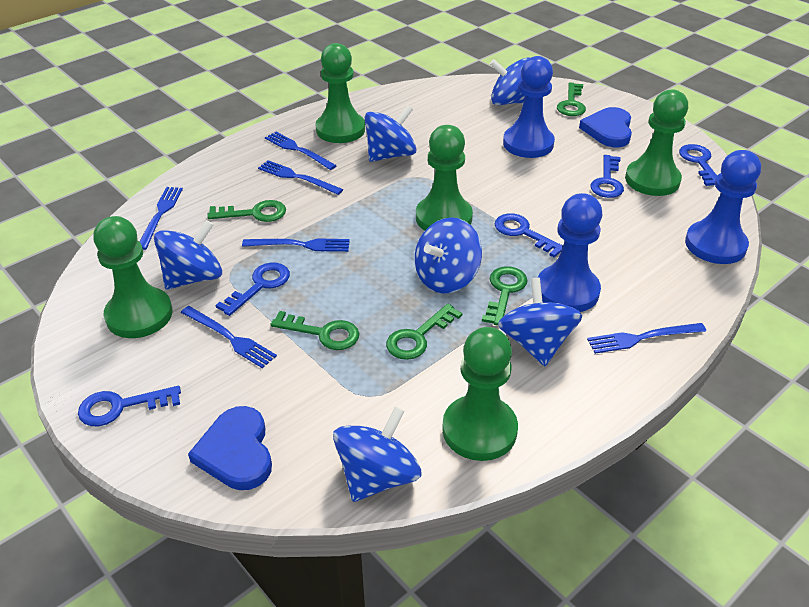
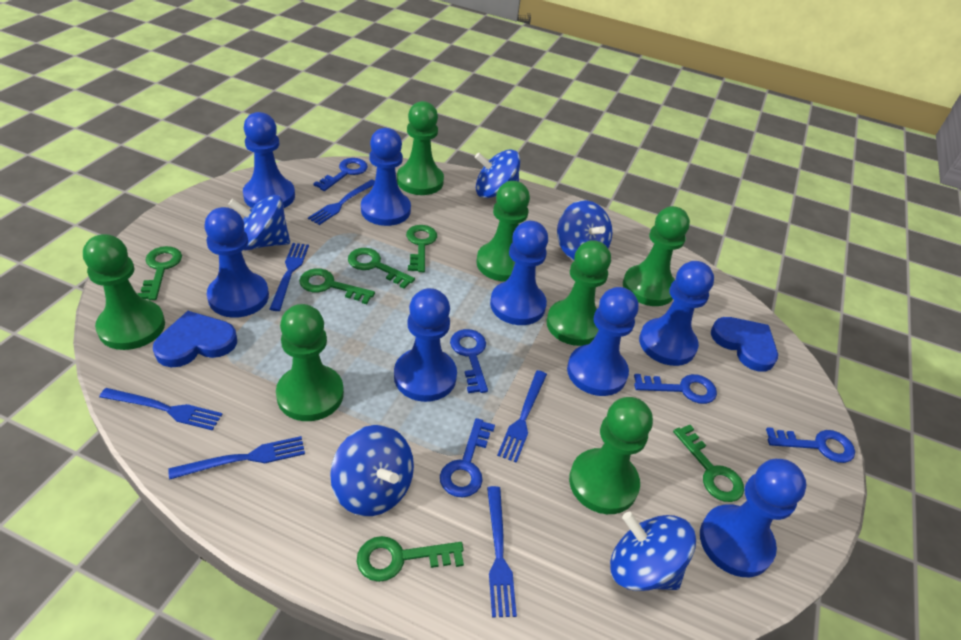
blue pawn: 3 -> 8
blue spinning top: 6 -> 5
green key: 5 -> 6
green pawn: 5 -> 7

